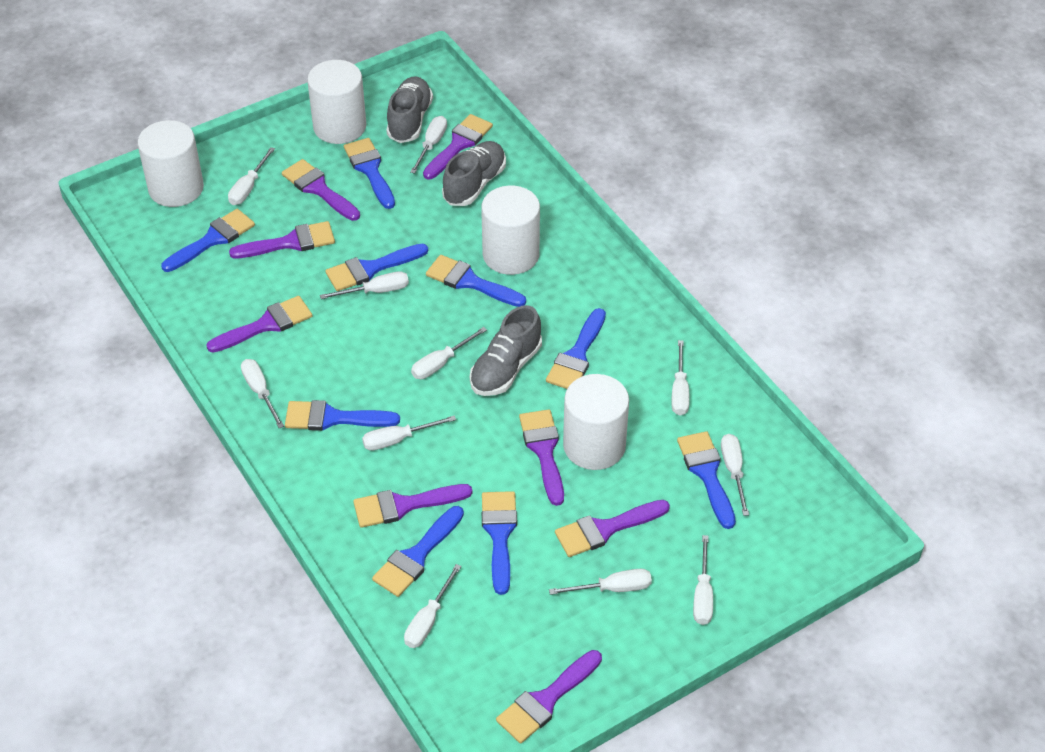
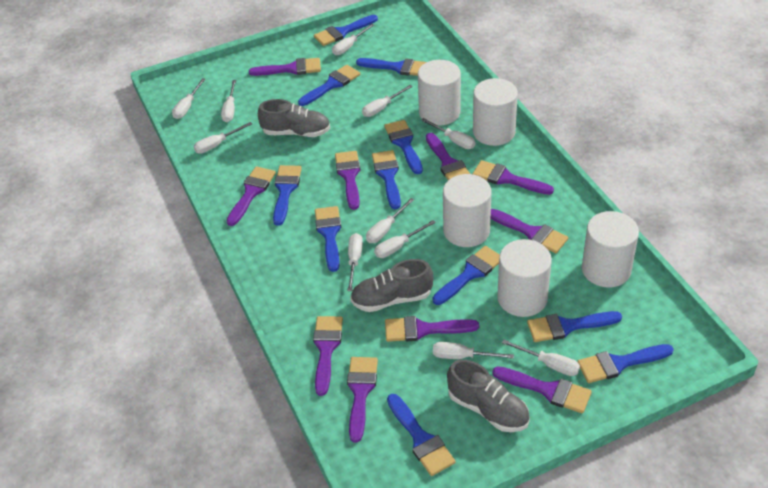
blue brush: 9 -> 11
purple brush: 8 -> 10
white cylinder: 4 -> 5

